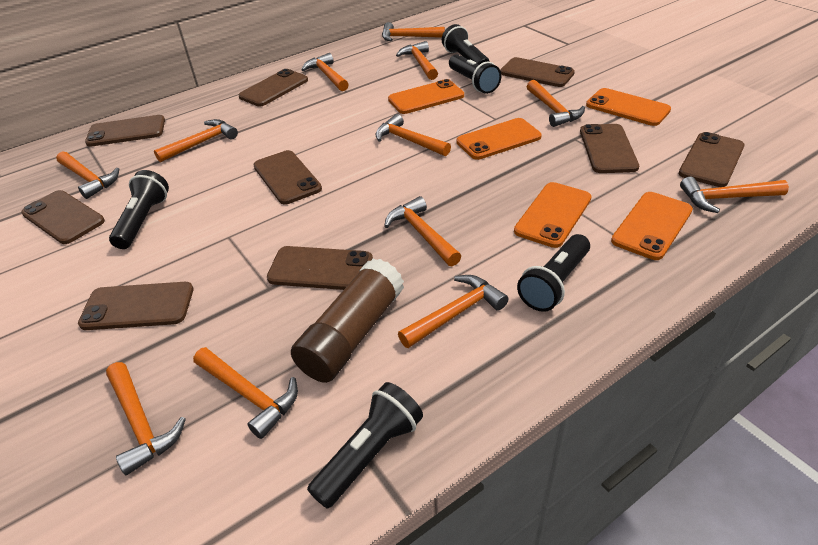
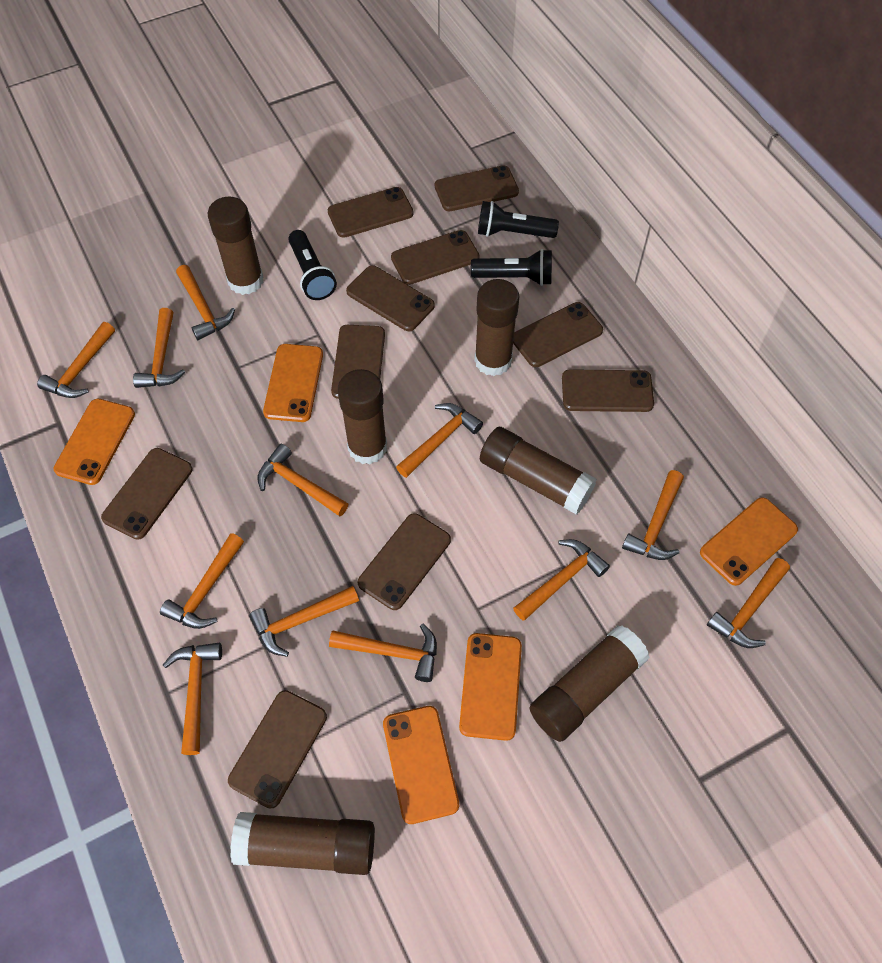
black flashlight: 5 -> 3
brown glue stick: 1 -> 6
brown phone: 9 -> 10

